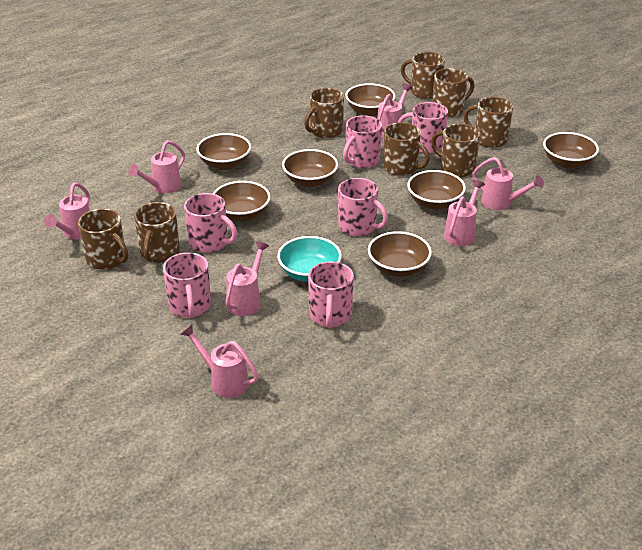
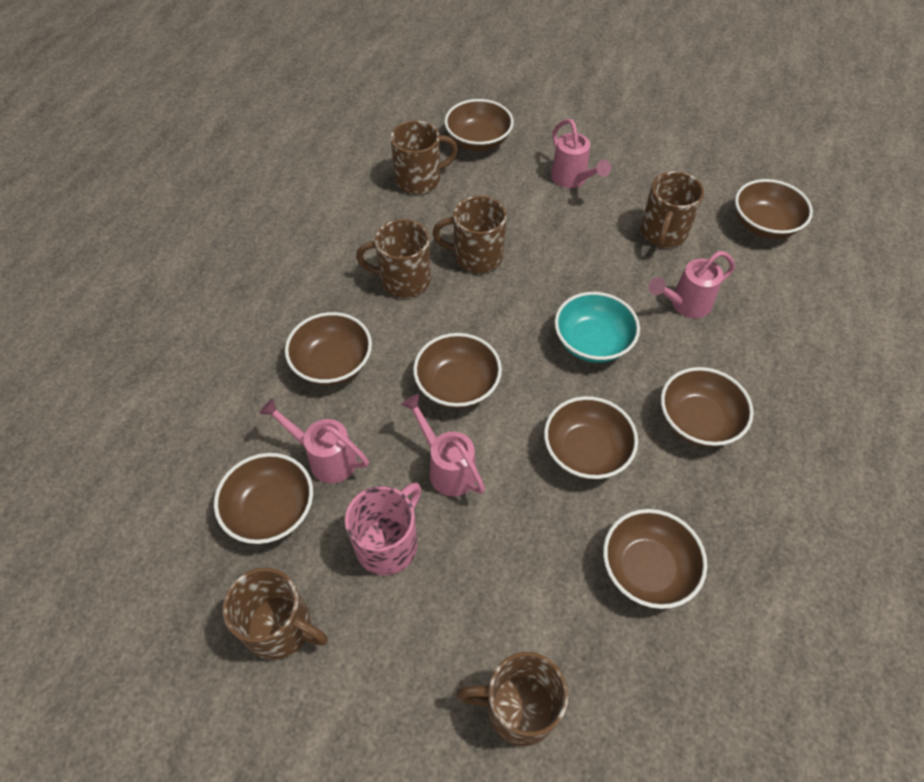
brown bowl: 7 -> 8
brown mug: 8 -> 6
pink mug: 6 -> 1
pink watering can: 7 -> 4

